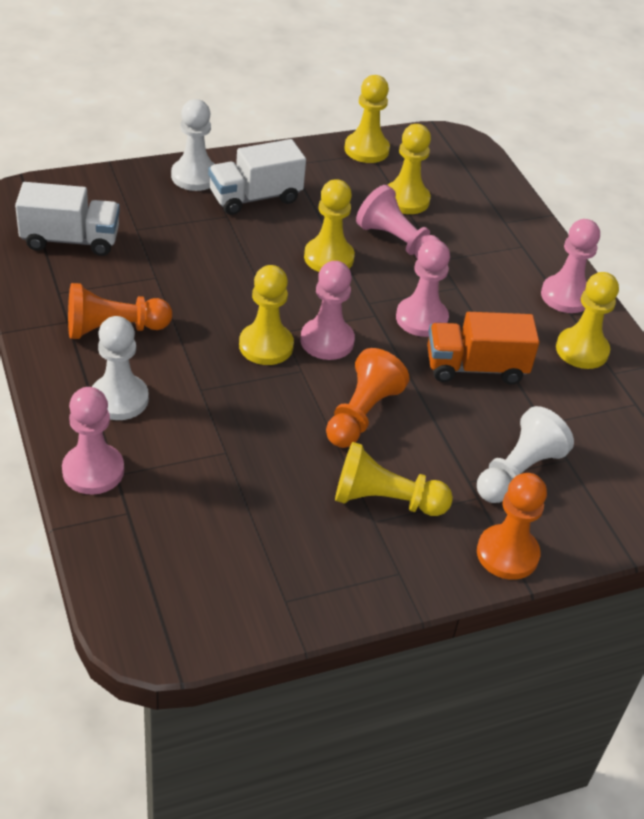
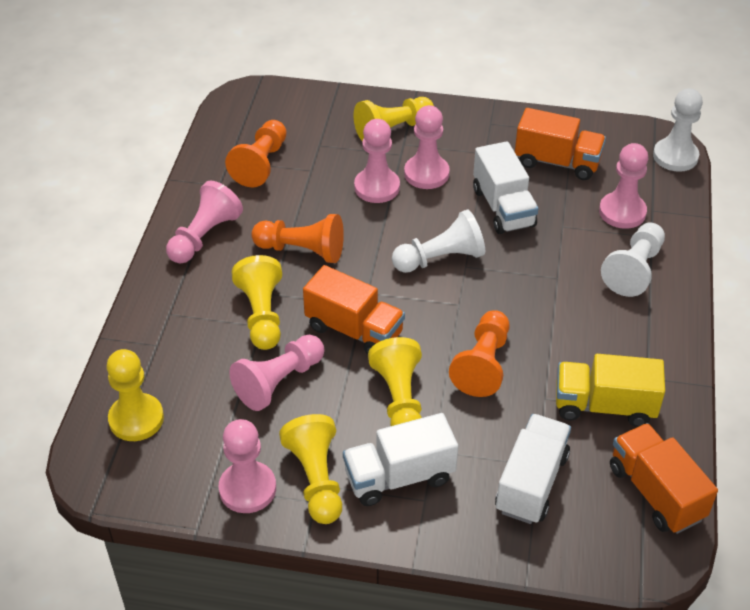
orange truck: 1 -> 3
pink pawn: 5 -> 6
white truck: 2 -> 3
yellow pawn: 6 -> 5
yellow truck: 0 -> 1

